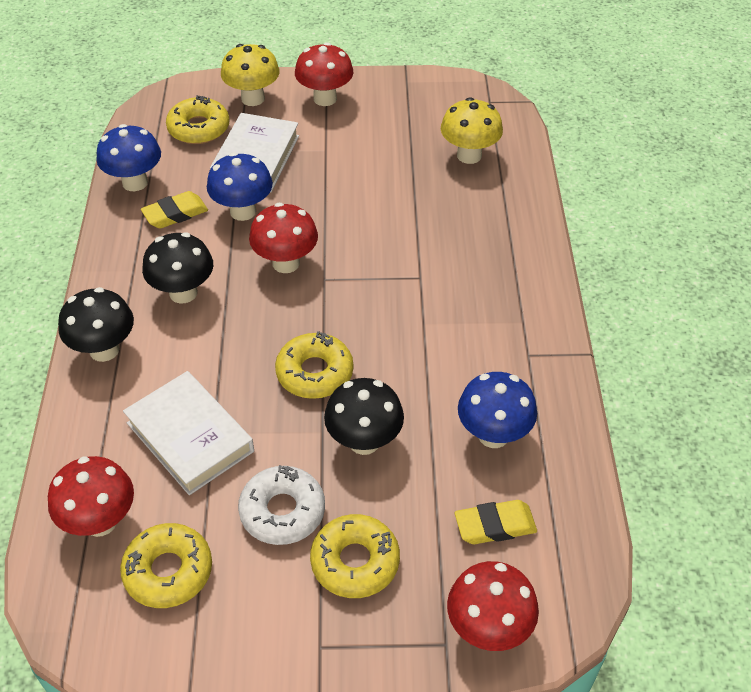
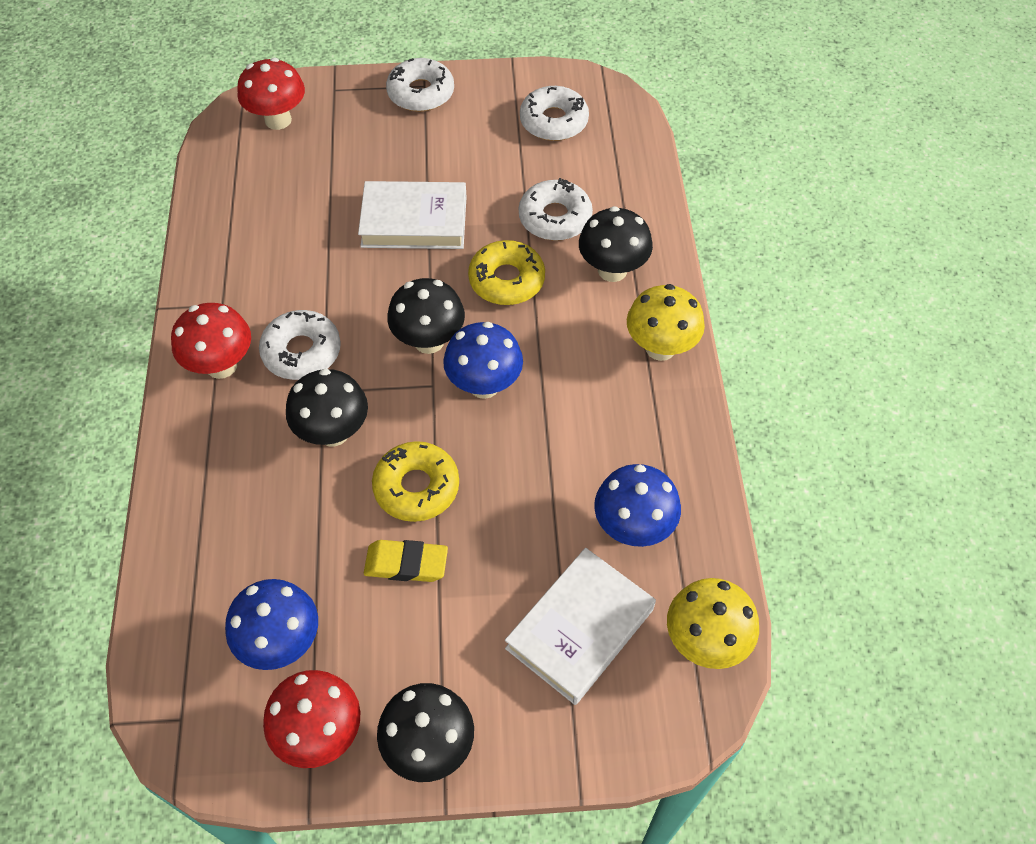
black mushroom: 3 -> 4
red mushroom: 4 -> 3
white donut: 1 -> 4
yellow donut: 4 -> 2
yellow eraser: 2 -> 1

